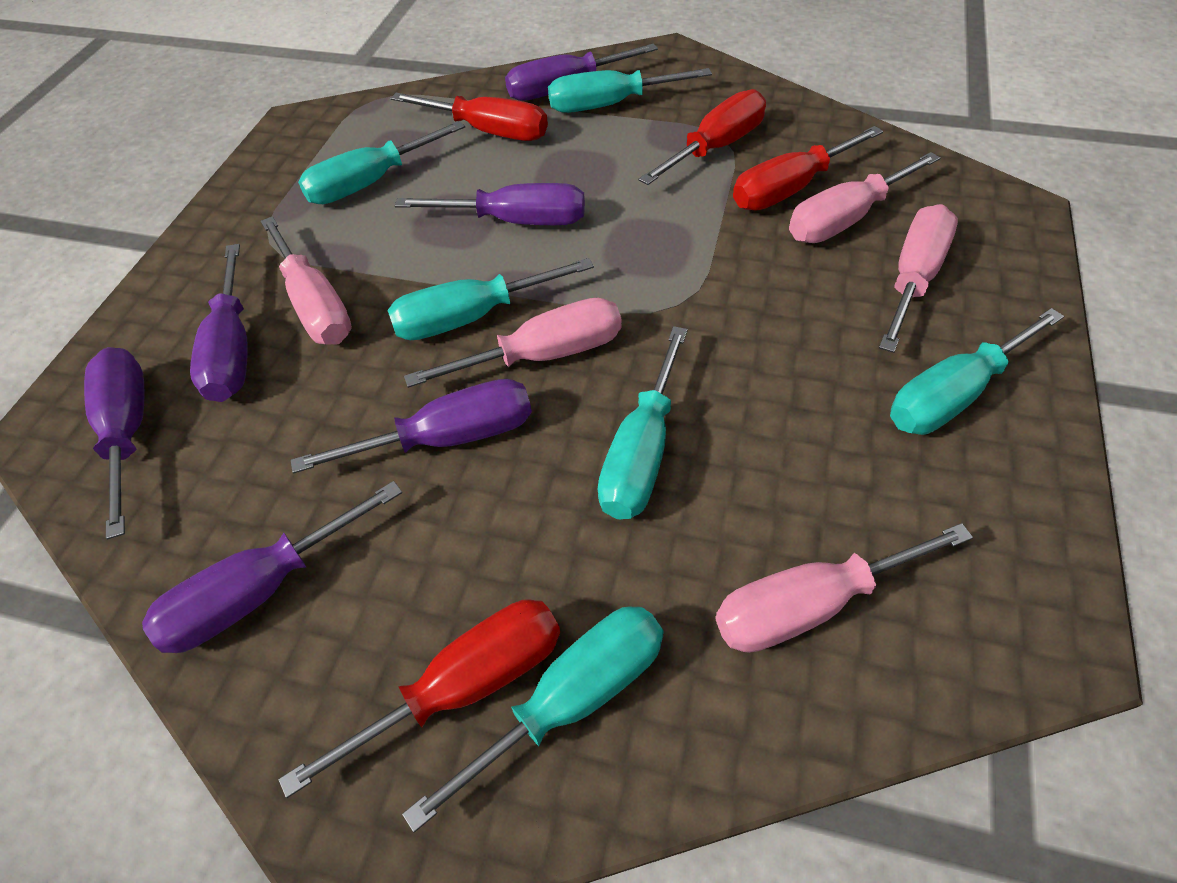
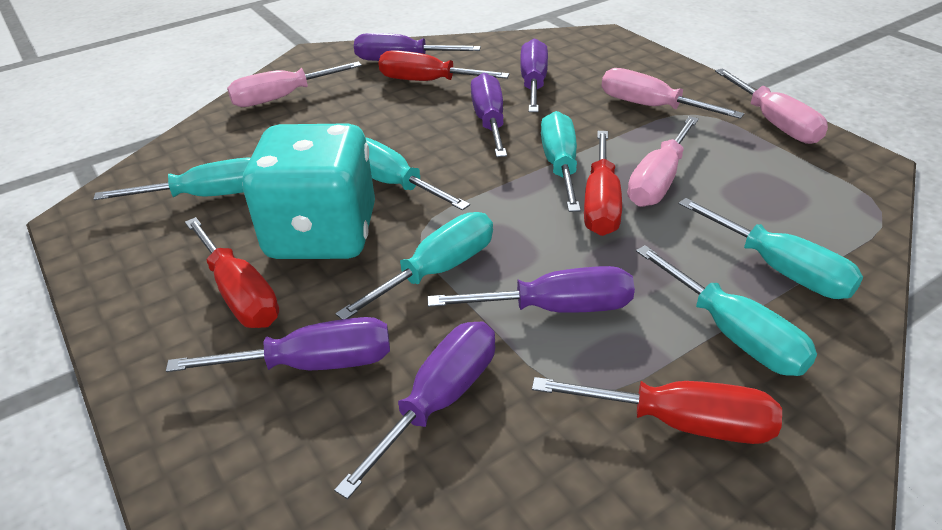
pink screwdriver: 5 -> 4
turquoise dice: 0 -> 1

